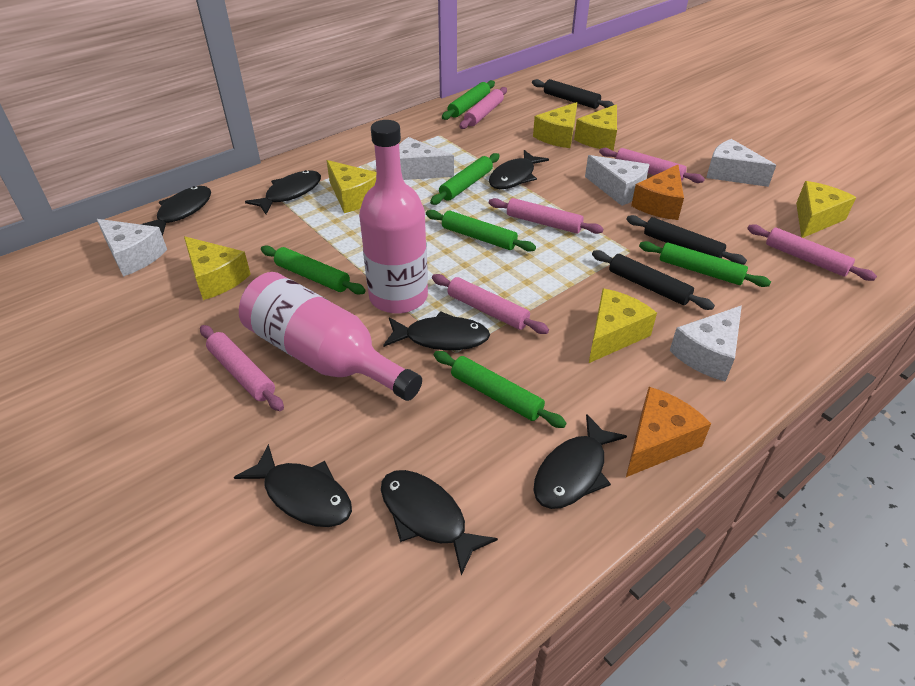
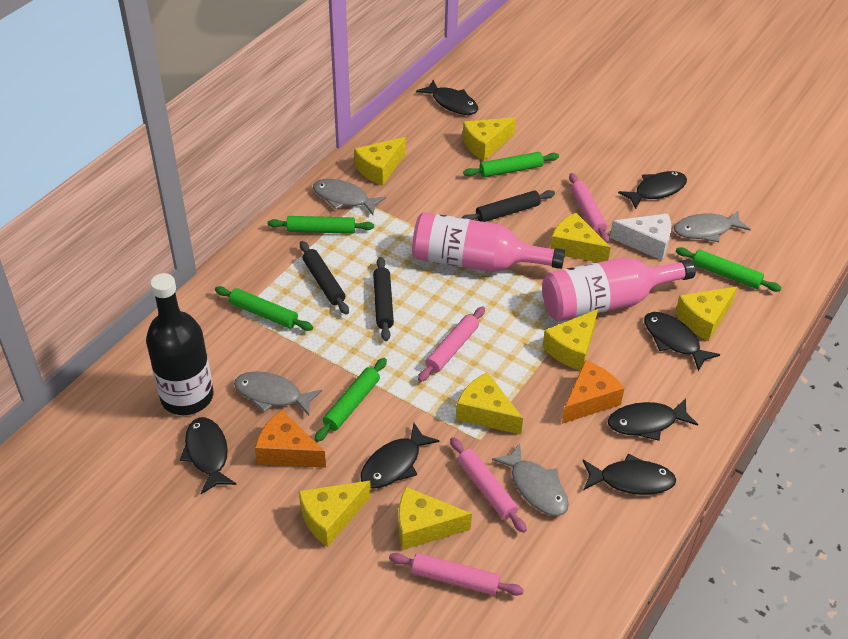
black bottle: 0 -> 1
green rolling pin: 6 -> 5
grey fish: 0 -> 4
pink rolling pin: 6 -> 4
white cheese: 5 -> 1
yellow cheese: 6 -> 8

